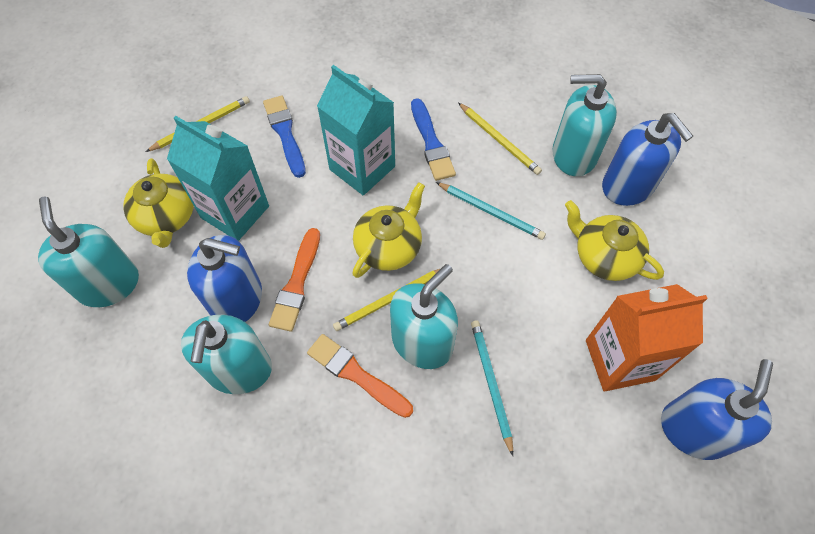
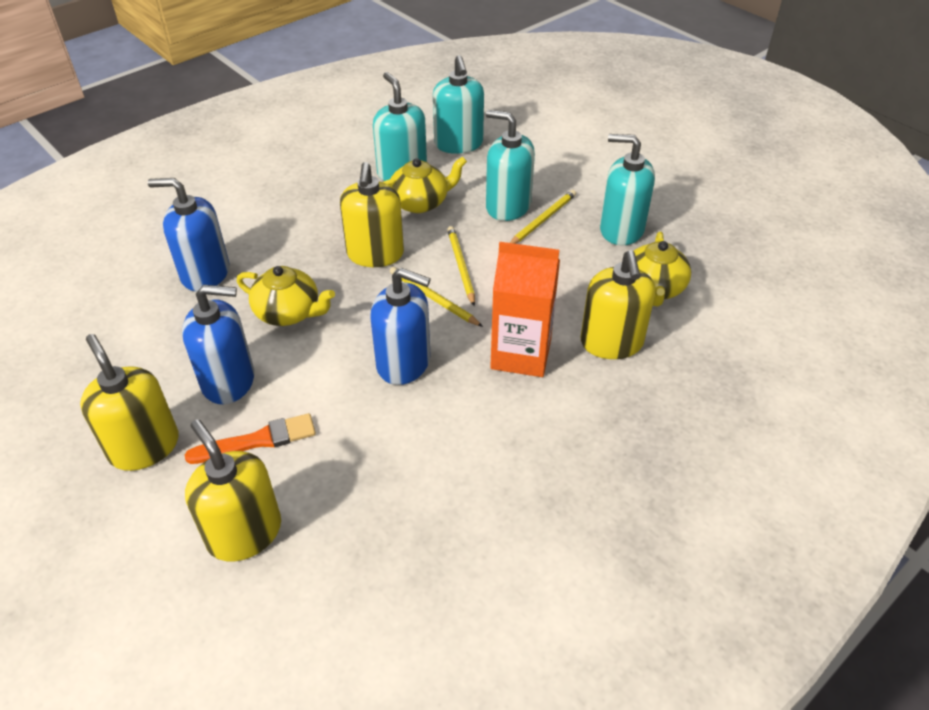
blue brush: 2 -> 0
orange brush: 2 -> 1
turquoise carton: 2 -> 0
turquoise pencil: 2 -> 0
yellow soap dispenser: 0 -> 4

